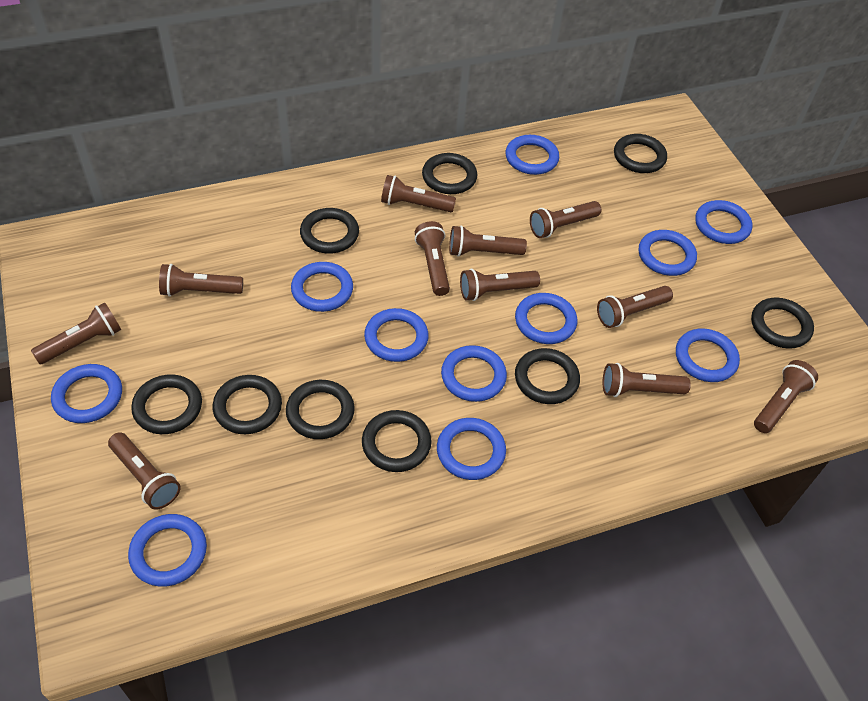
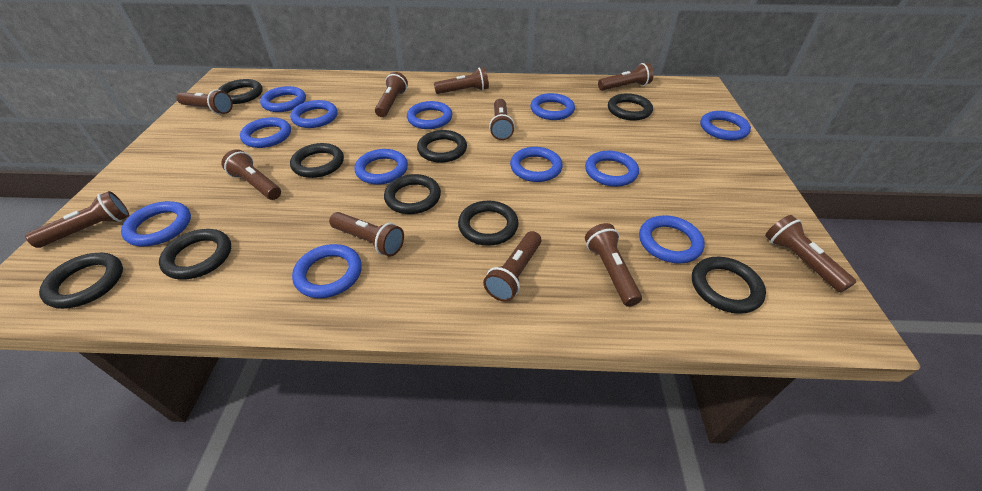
blue ring: 11 -> 12

